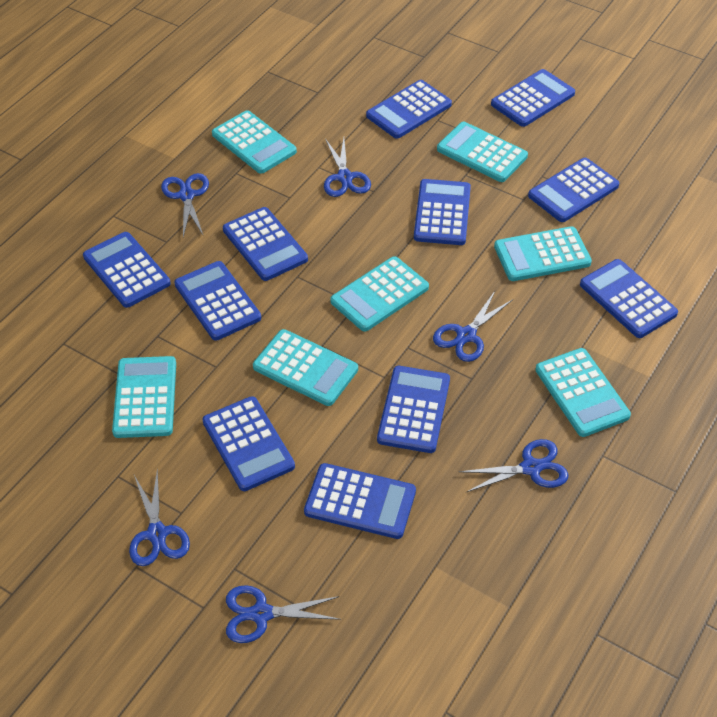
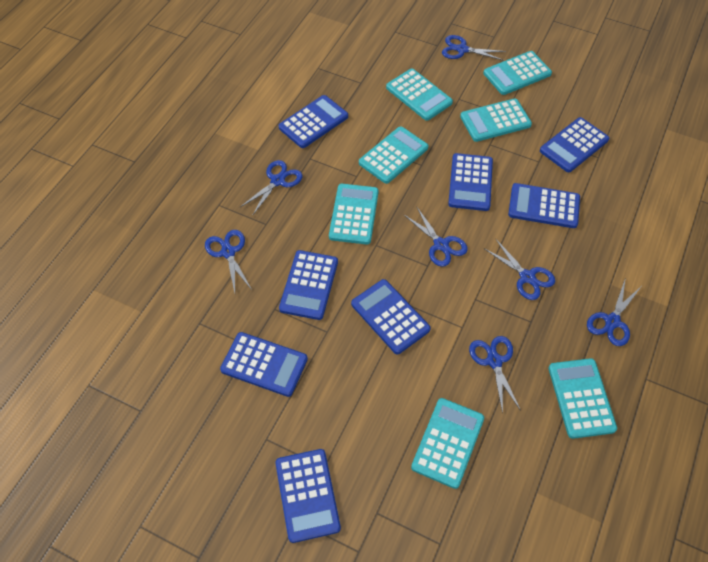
blue calculator: 11 -> 8
blue scissors: 6 -> 7

